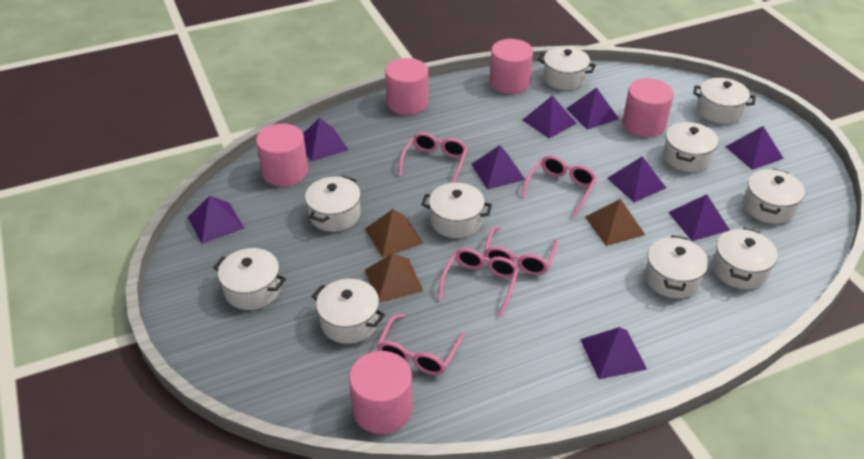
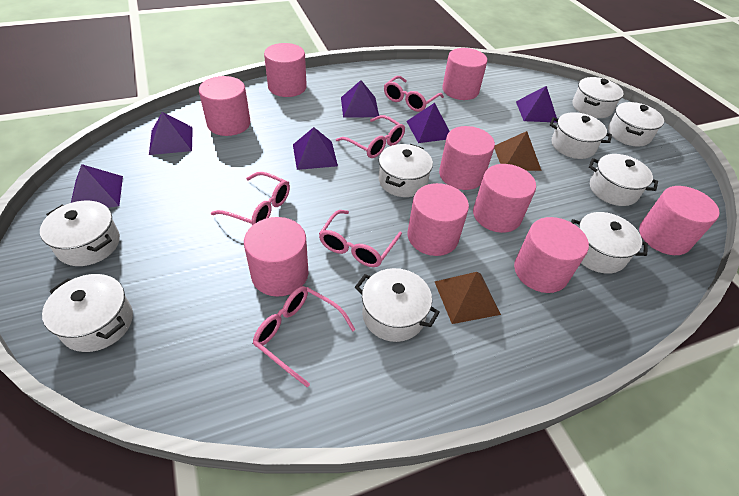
brown pyramid: 3 -> 2
pink cylinder: 5 -> 9
purple pyramid: 9 -> 6
white pot: 10 -> 9

